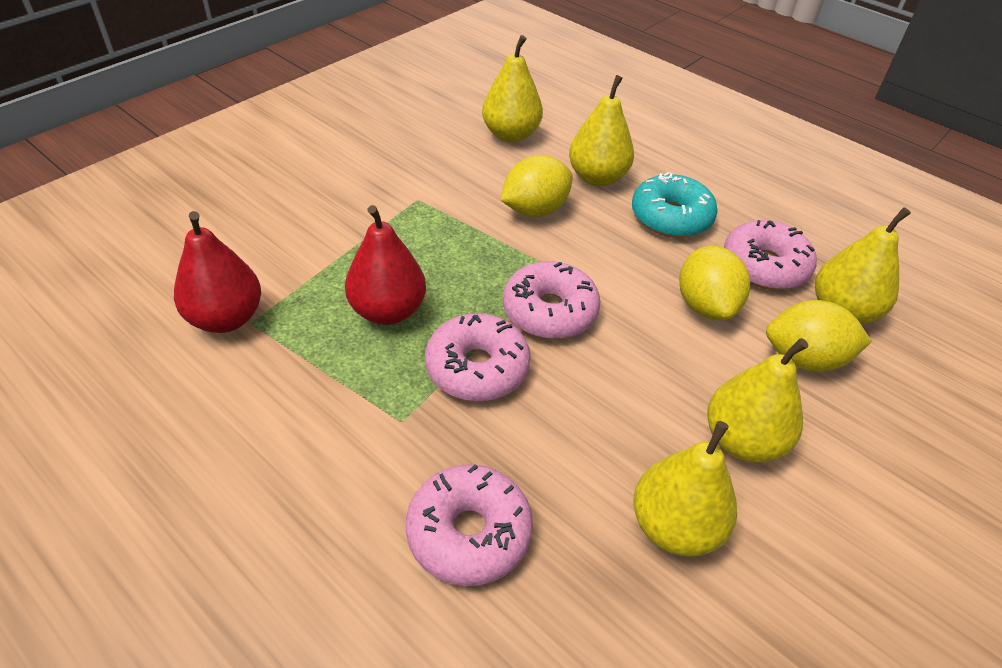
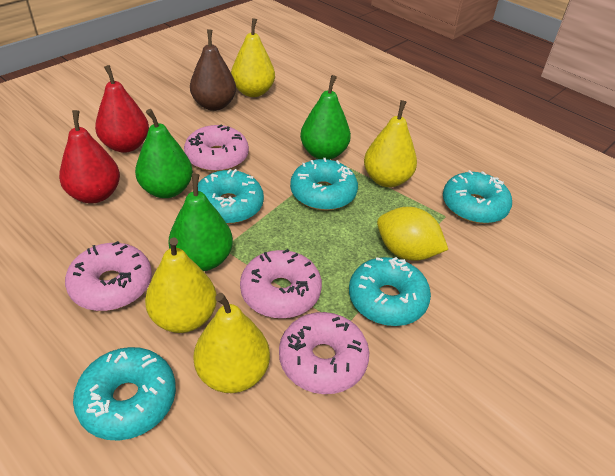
brown pear: 0 -> 1
green pear: 0 -> 3
turquoise donut: 1 -> 5
yellow lemon: 3 -> 1
yellow pear: 5 -> 4

